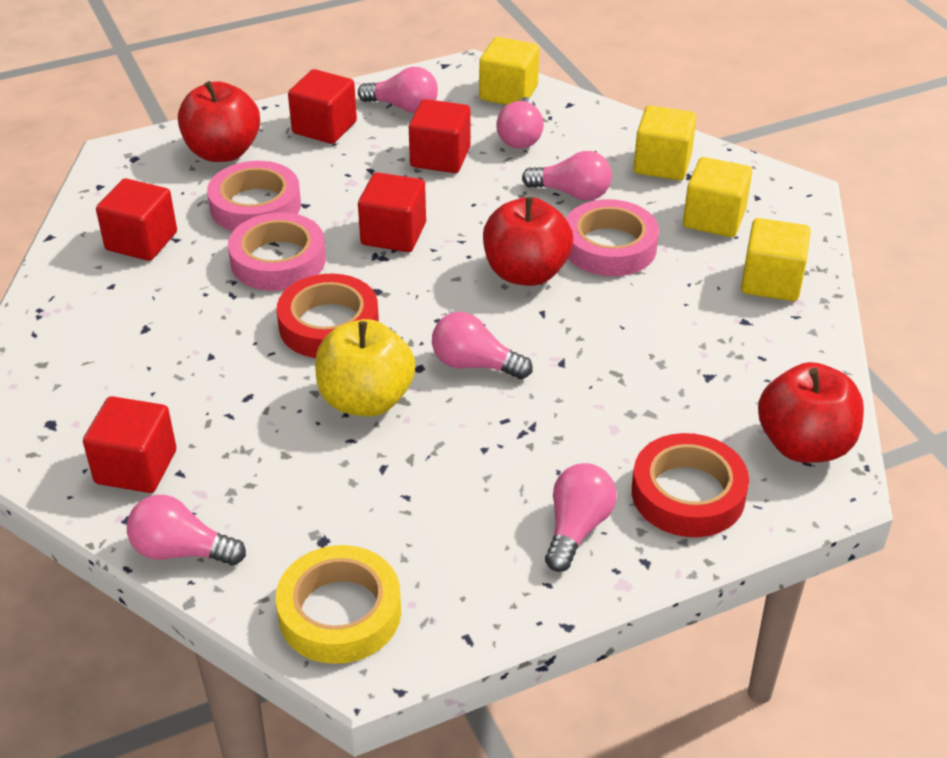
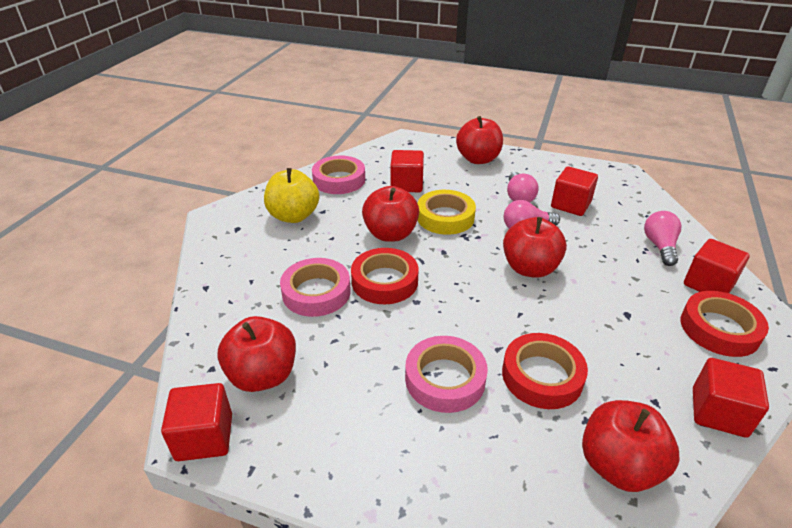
pink light bulb: 6 -> 3
red apple: 3 -> 5
red tape: 2 -> 3
yellow cube: 4 -> 0

